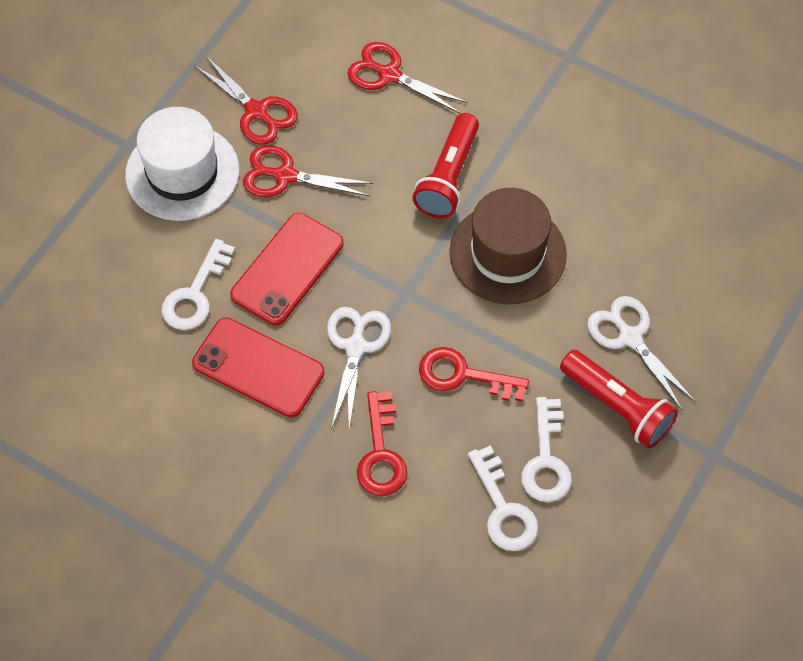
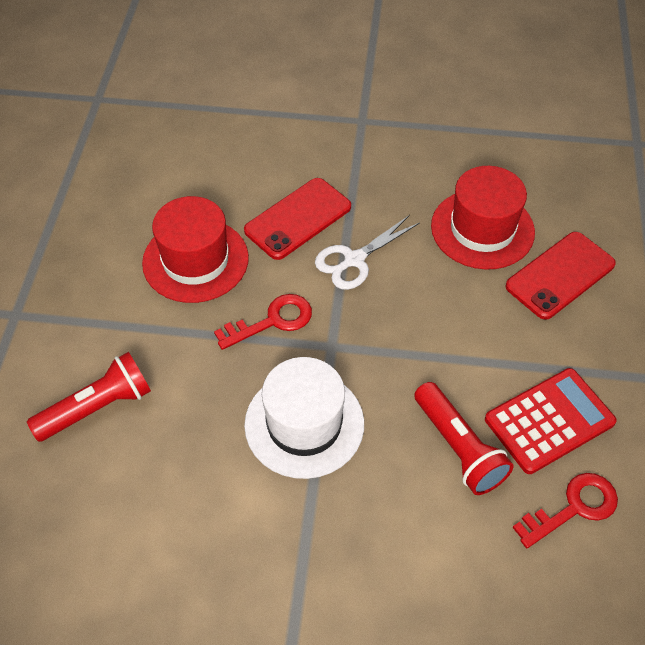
brown hat: 1 -> 0
red calculator: 0 -> 1
red hat: 0 -> 2
red scissors: 3 -> 0
white key: 3 -> 0
white scissors: 2 -> 1

